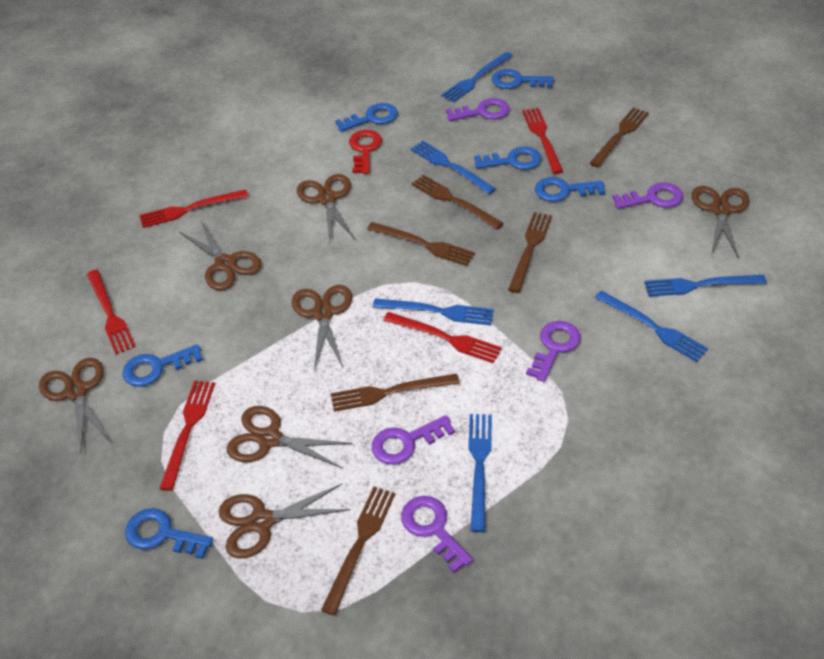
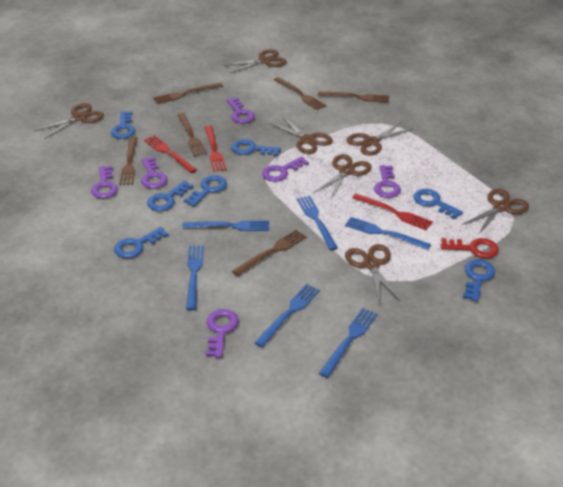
blue key: 6 -> 7
purple key: 5 -> 6
red fork: 5 -> 3

